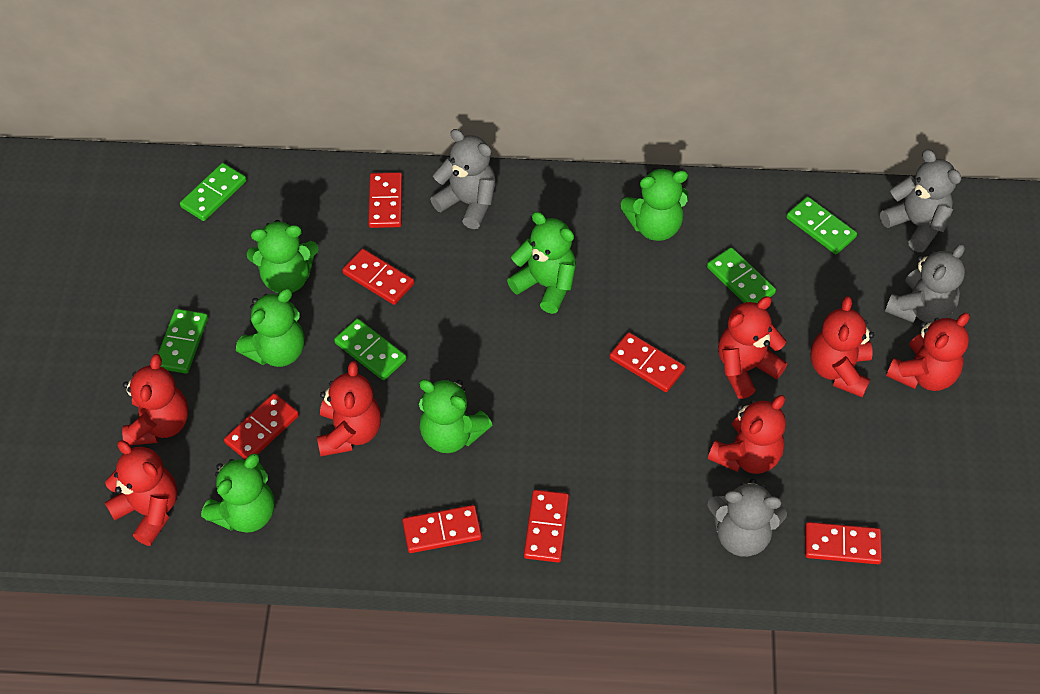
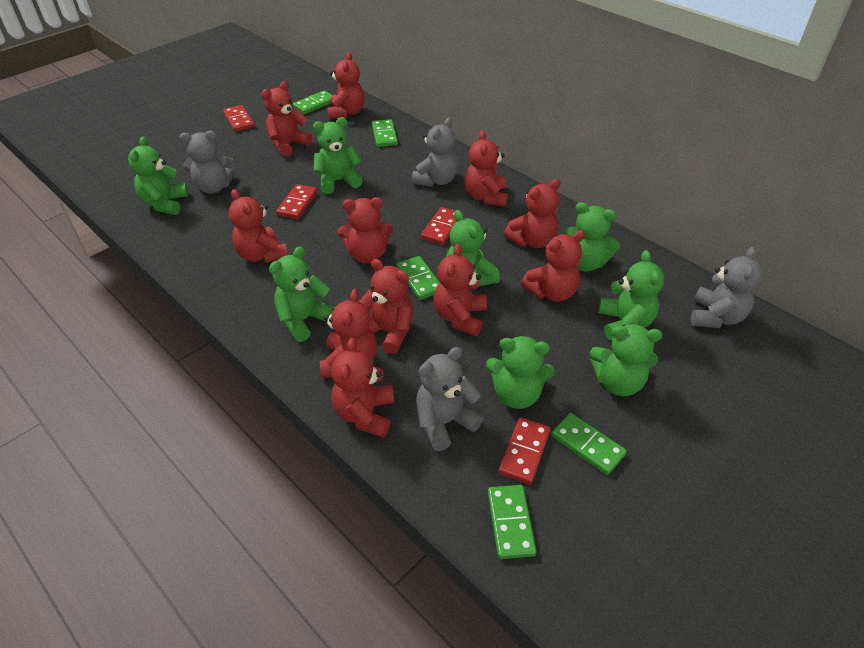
green teddy bear: 6 -> 8
red domino: 7 -> 4
red teddy bear: 7 -> 11

